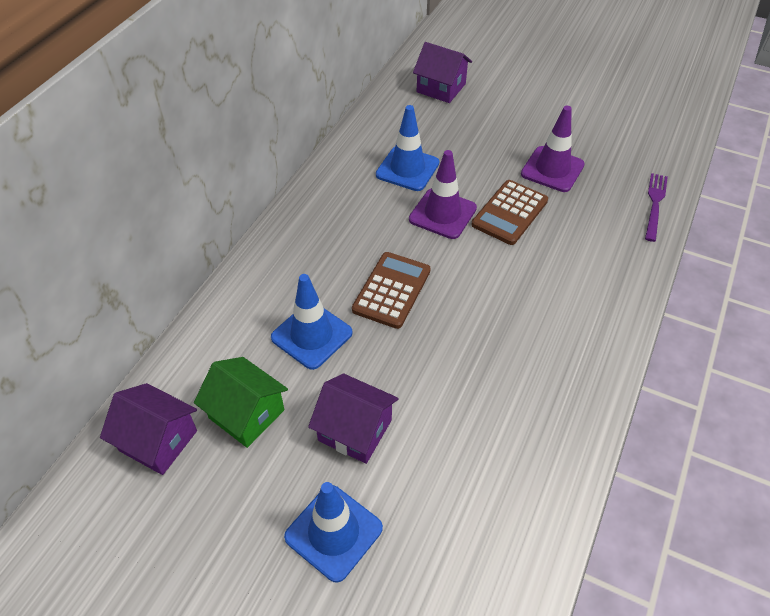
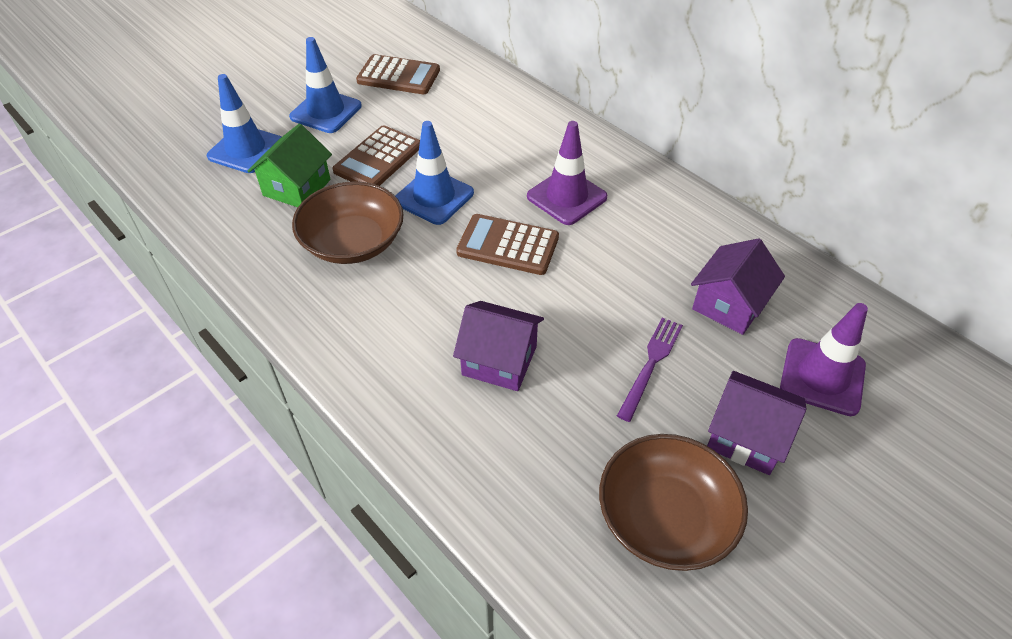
brown bowl: 0 -> 2
brown calculator: 2 -> 3

